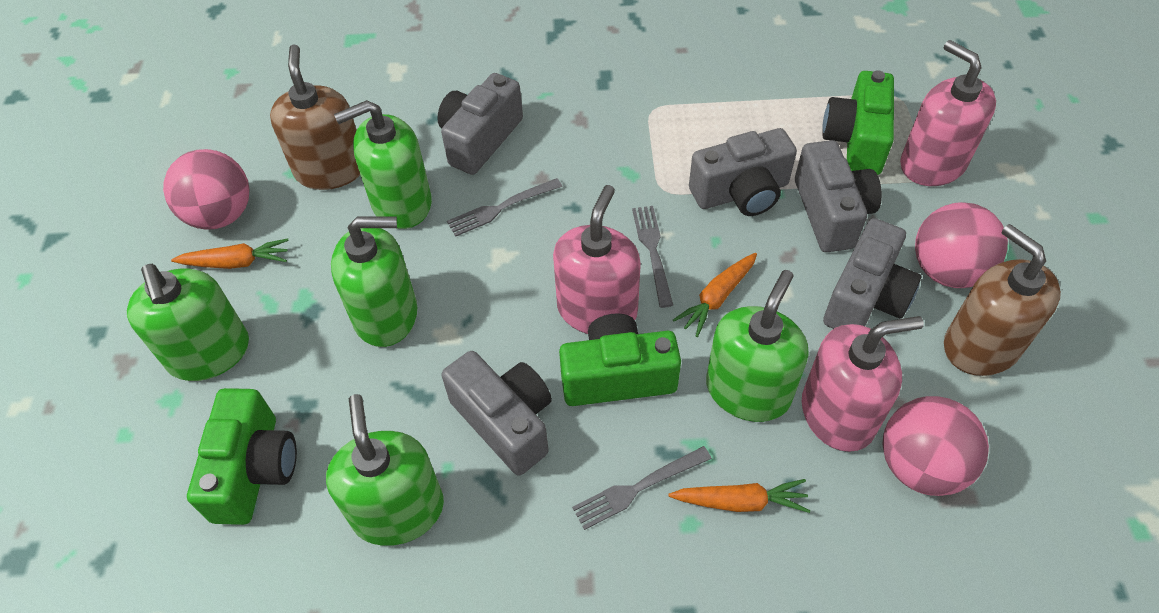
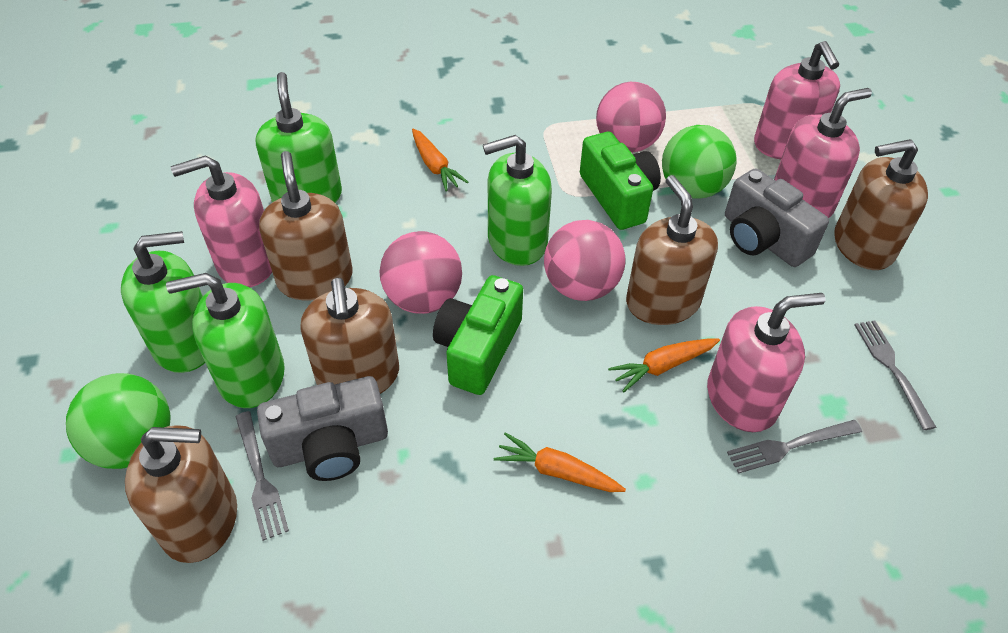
brown soap dispenser: 2 -> 5
green ball: 0 -> 2
green camera: 3 -> 2
green soap dispenser: 5 -> 4
grey camera: 5 -> 2
pink soap dispenser: 3 -> 4

